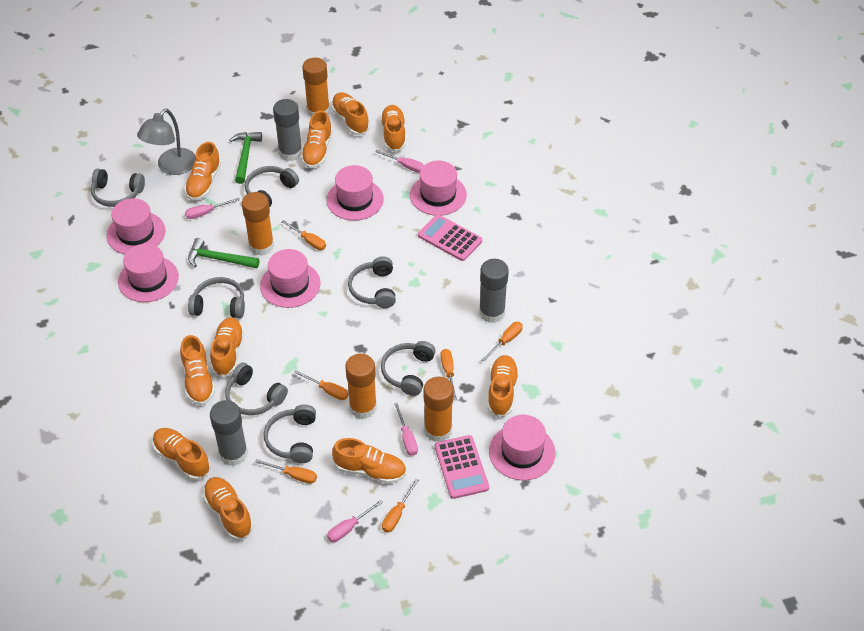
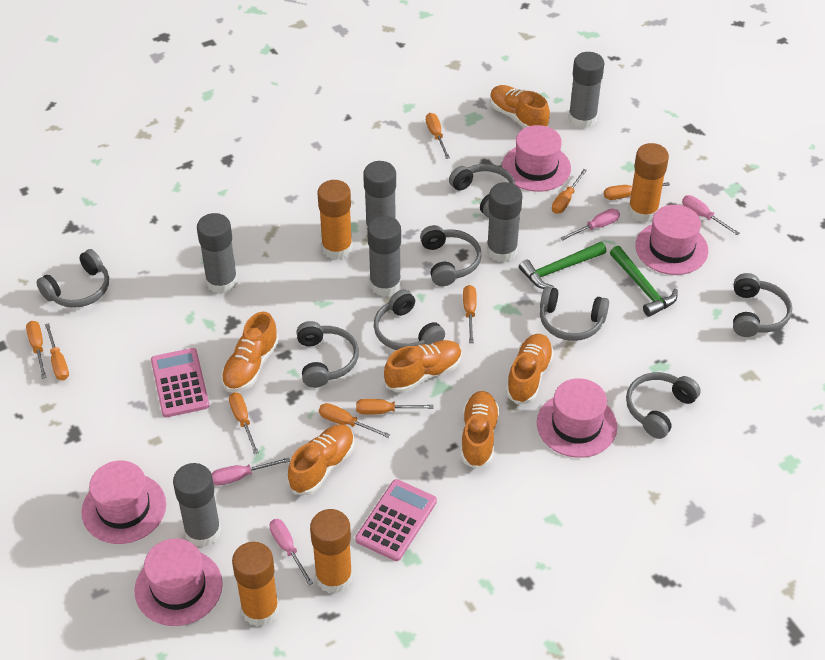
grey glue stick: 3 -> 6
grey headphones: 7 -> 8
grey lamp: 1 -> 0
orange screwdriver: 6 -> 9
orange shoe: 10 -> 6
pink hat: 6 -> 5

